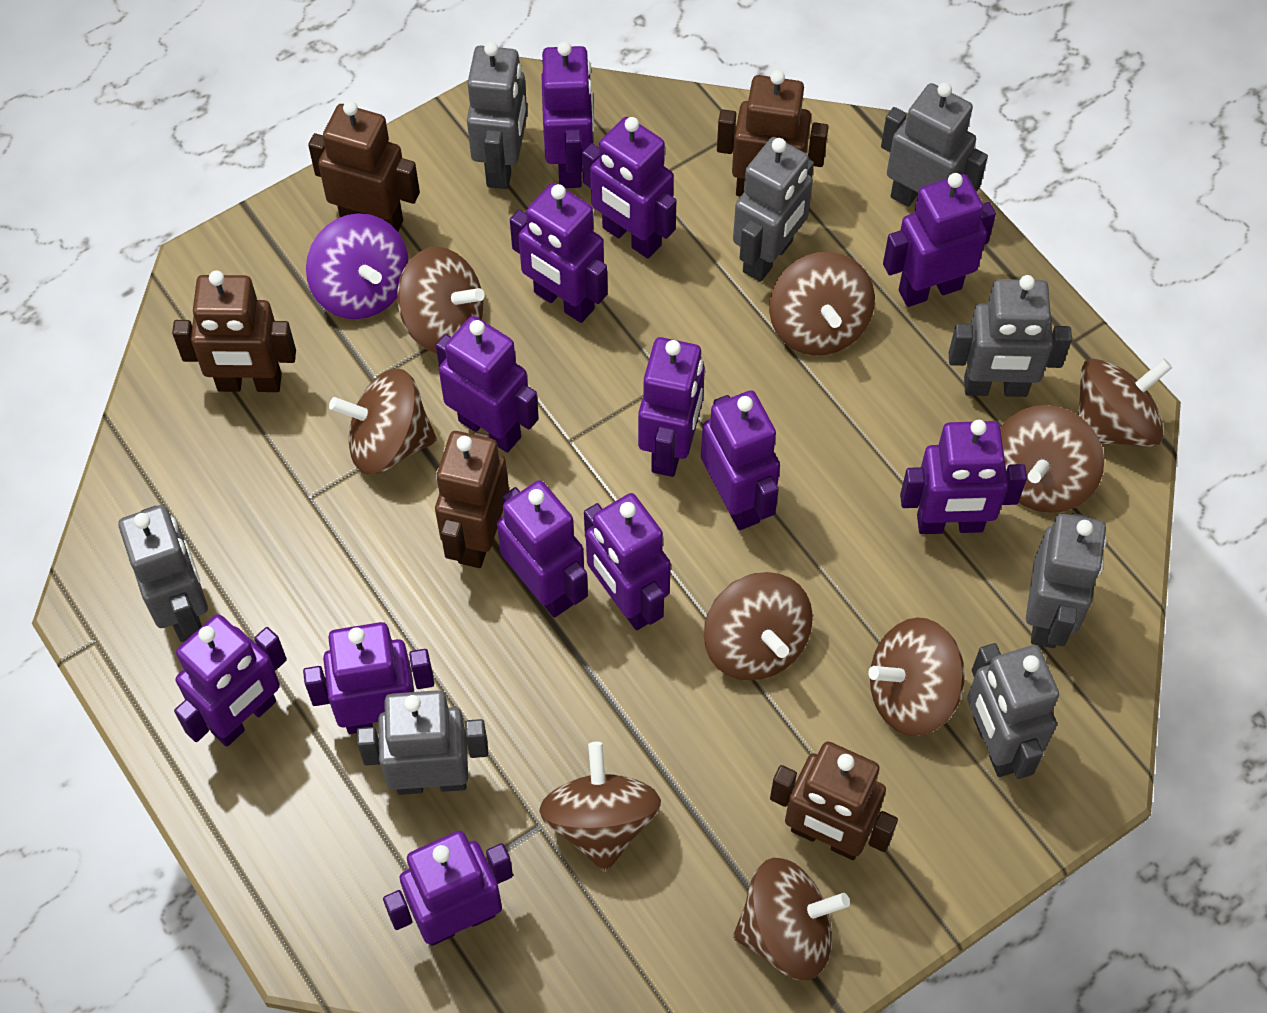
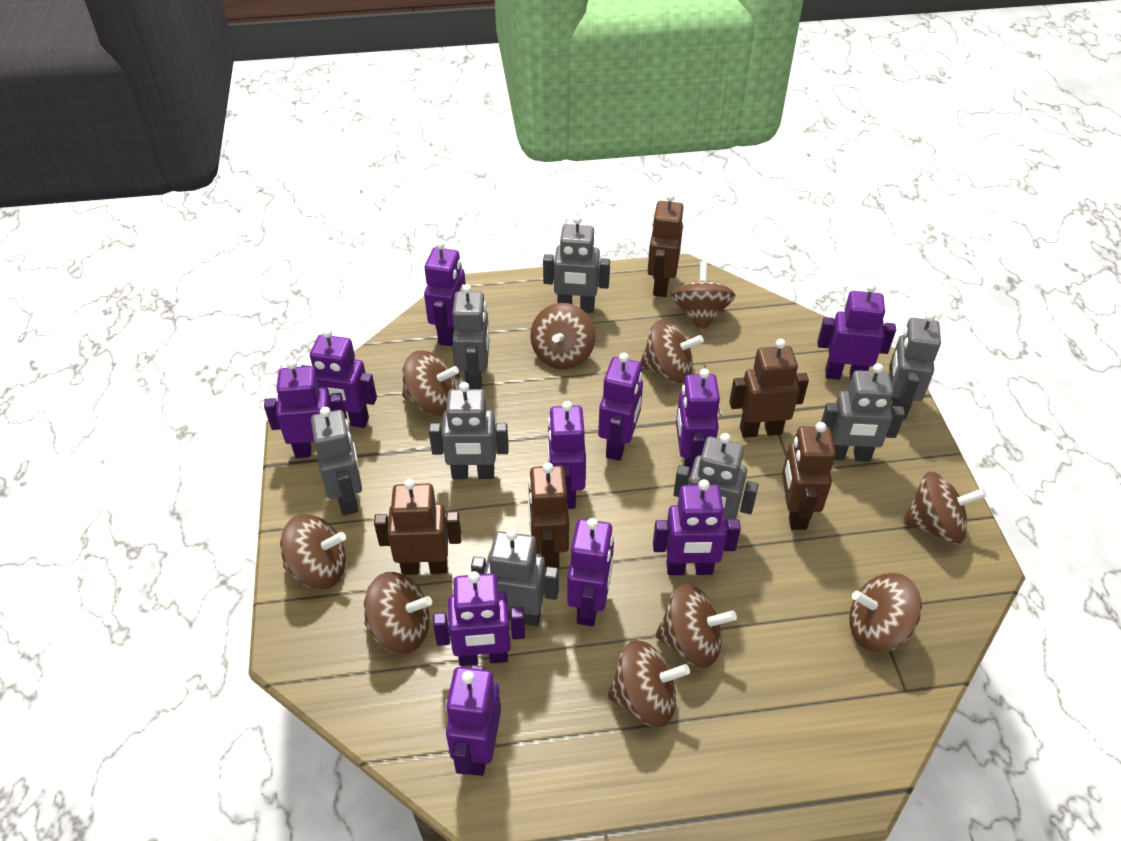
brown spinning top: 9 -> 10
purple robot: 13 -> 11
purple spinning top: 1 -> 0

